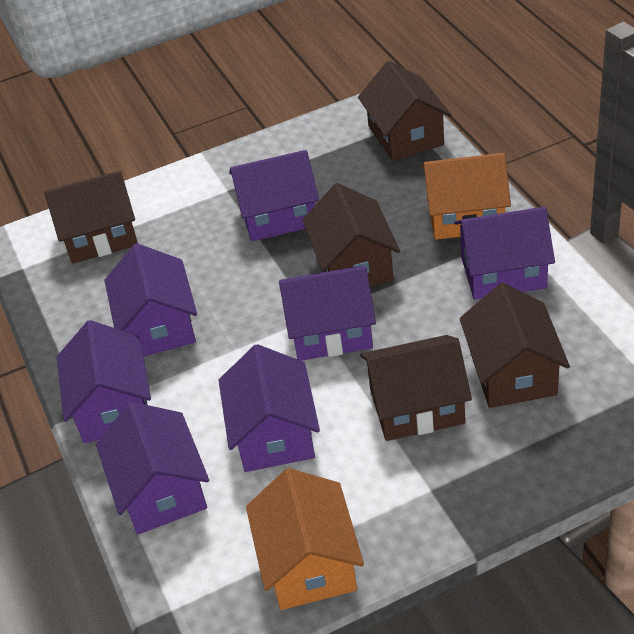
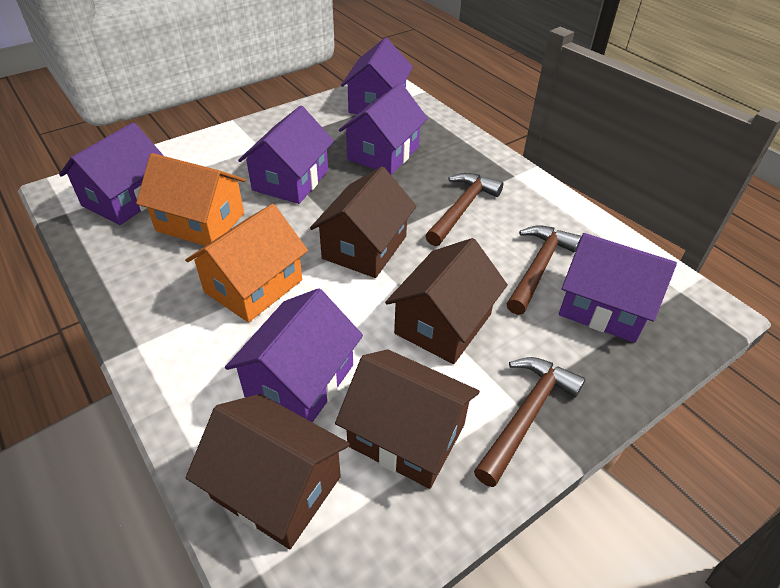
brown hammer: 0 -> 3
brown house: 5 -> 4
purple house: 7 -> 6

